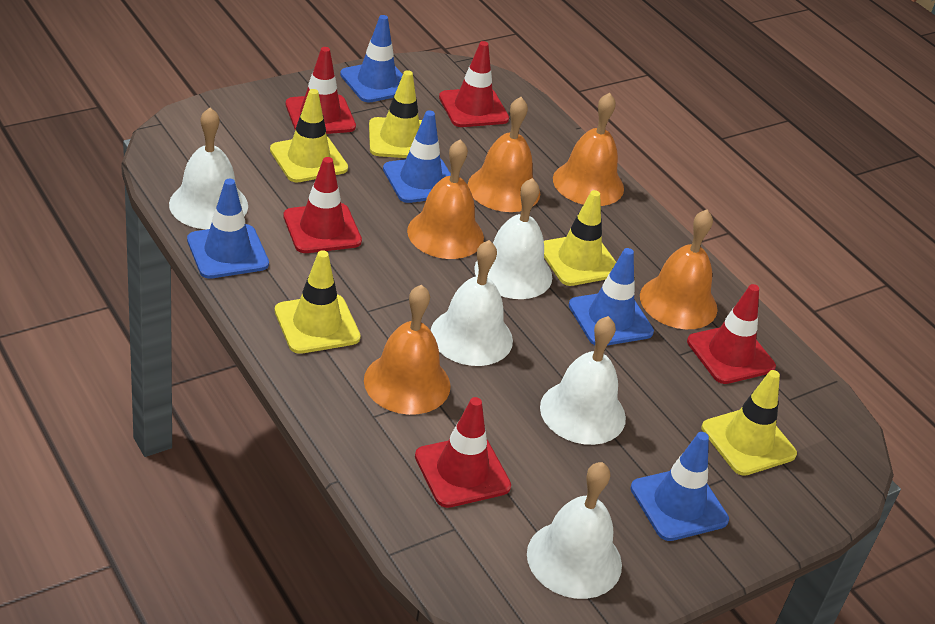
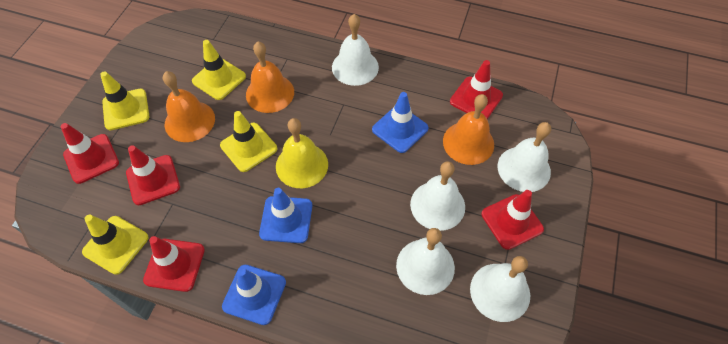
blue traffic cone: 5 -> 3
orange bell: 5 -> 3
yellow bell: 0 -> 1
yellow traffic cone: 5 -> 4

